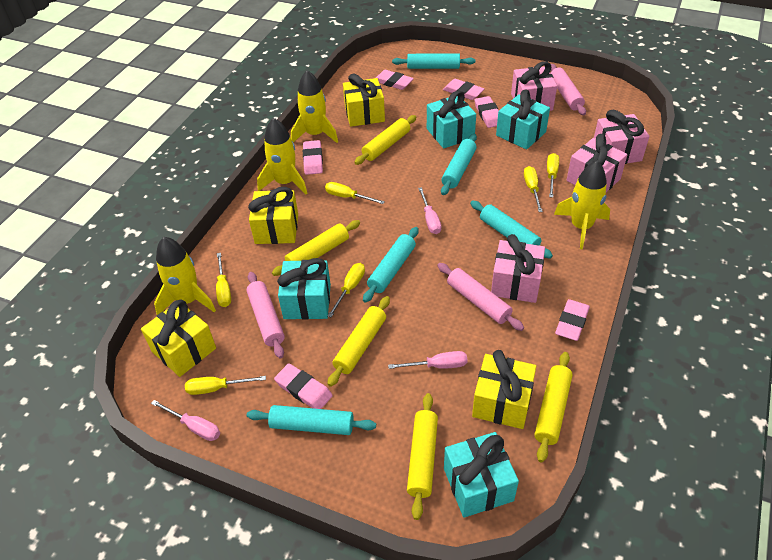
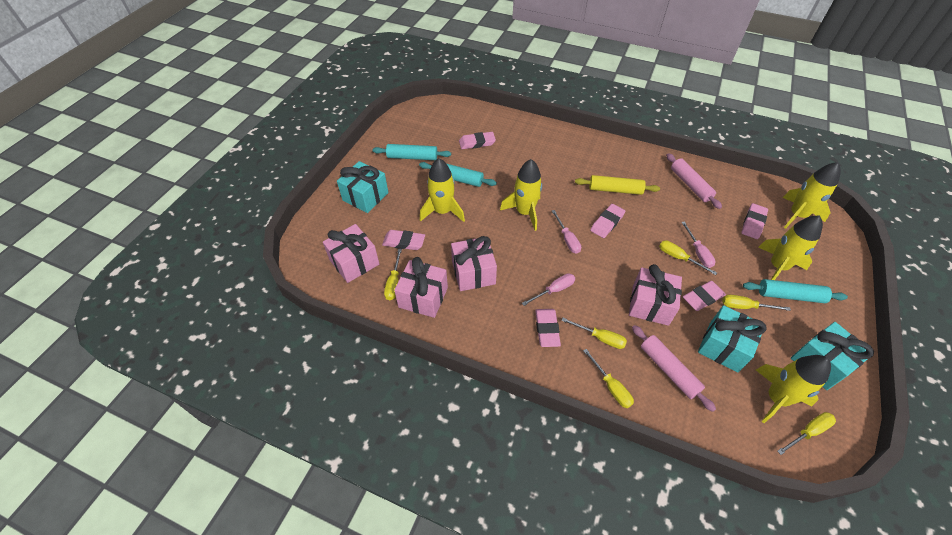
pink rolling pin: 3 -> 2
turquoise gift: 4 -> 3
turquoise rolling pin: 5 -> 3
yellow gift: 4 -> 0
yellow rocket: 4 -> 5
yellow rolling pin: 5 -> 1

